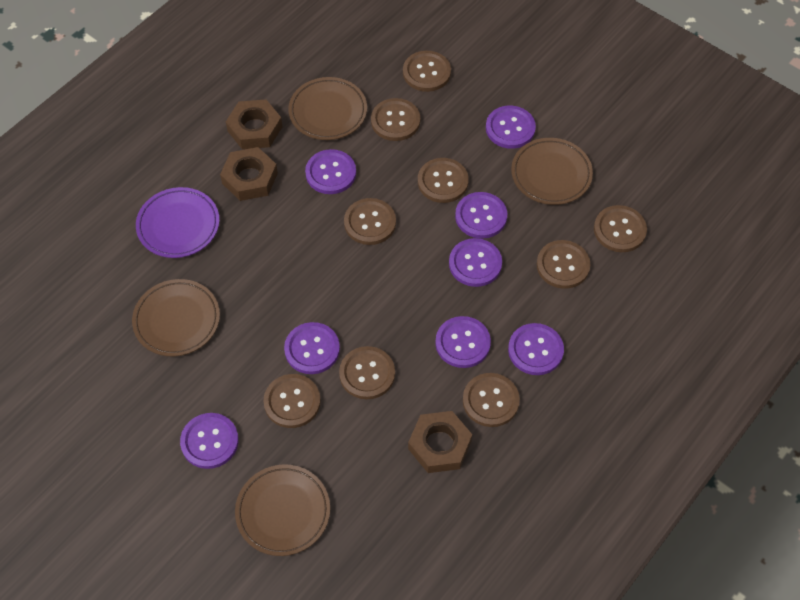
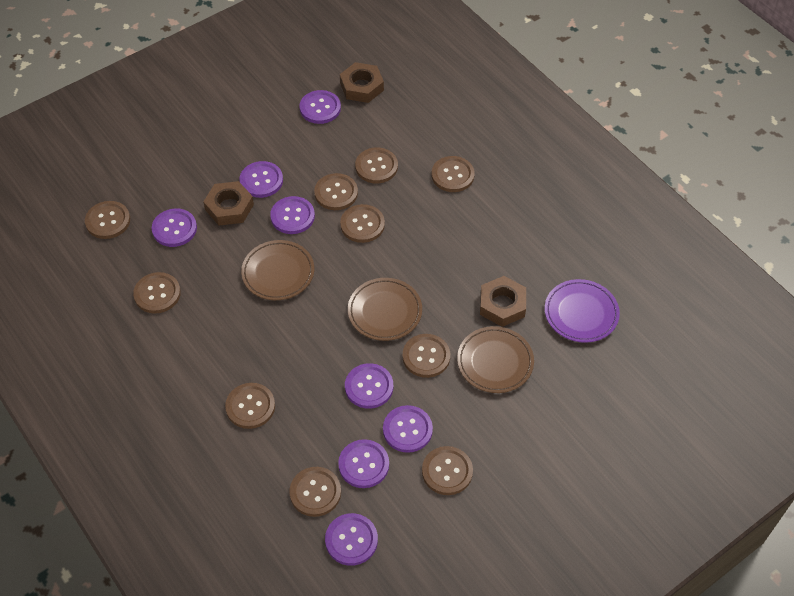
brown button: 9 -> 10
brown plate: 4 -> 3

